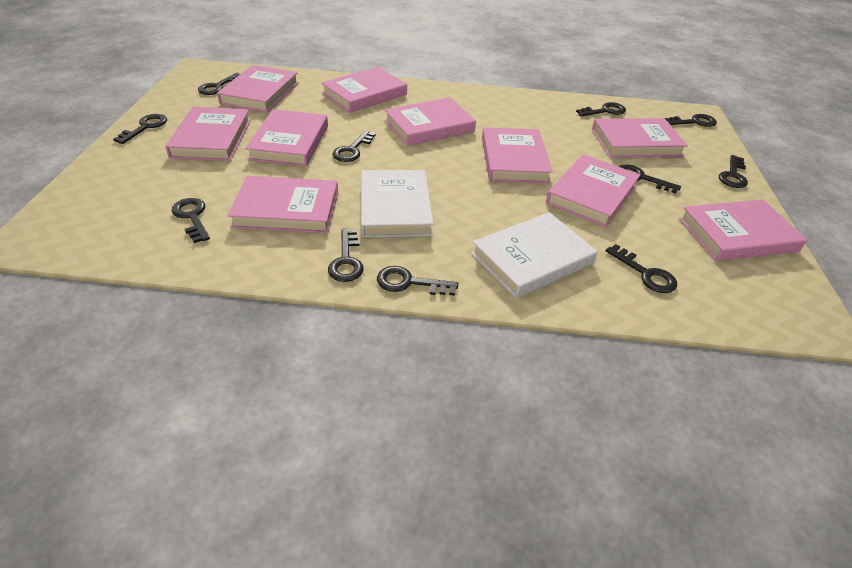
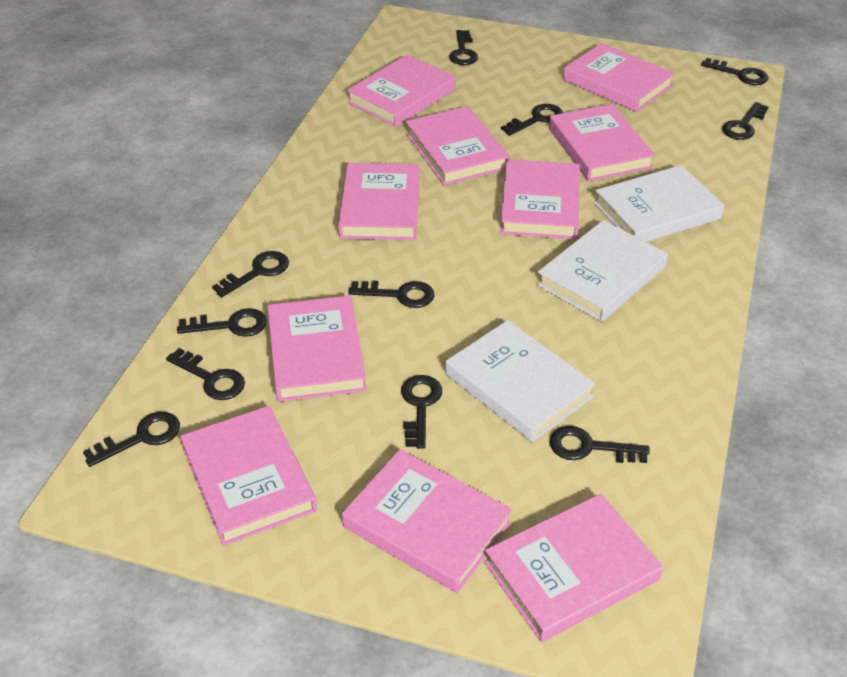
white book: 2 -> 3

